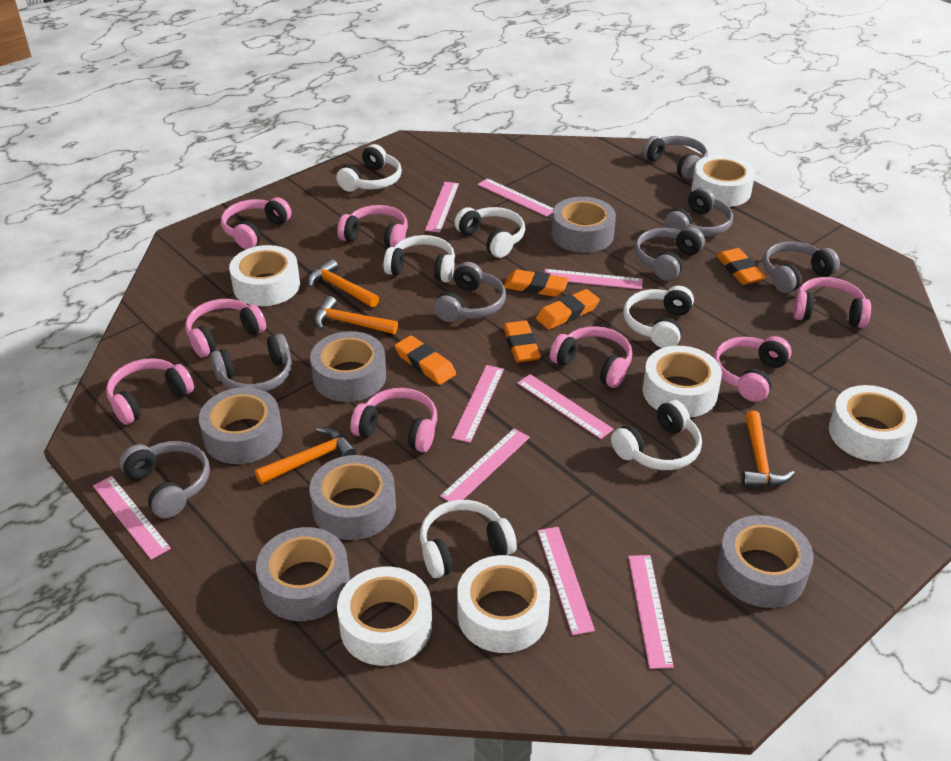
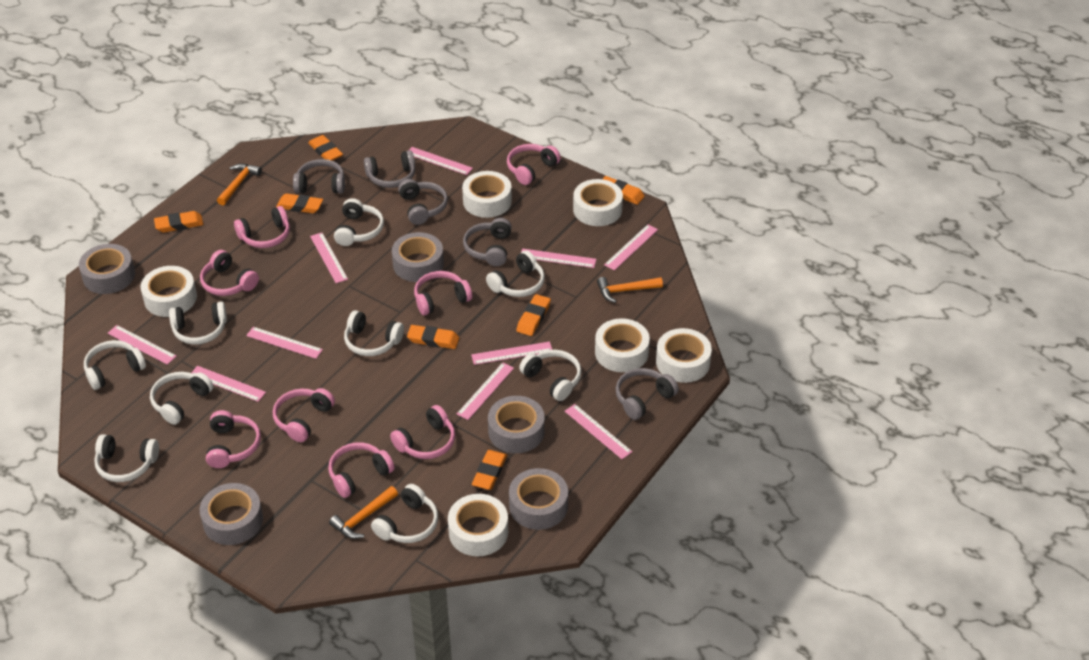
grey headphones: 7 -> 5
grey tape: 6 -> 5
orange eraser: 5 -> 7
orange hammer: 4 -> 3
pink ruler: 9 -> 10
white headphones: 6 -> 9

